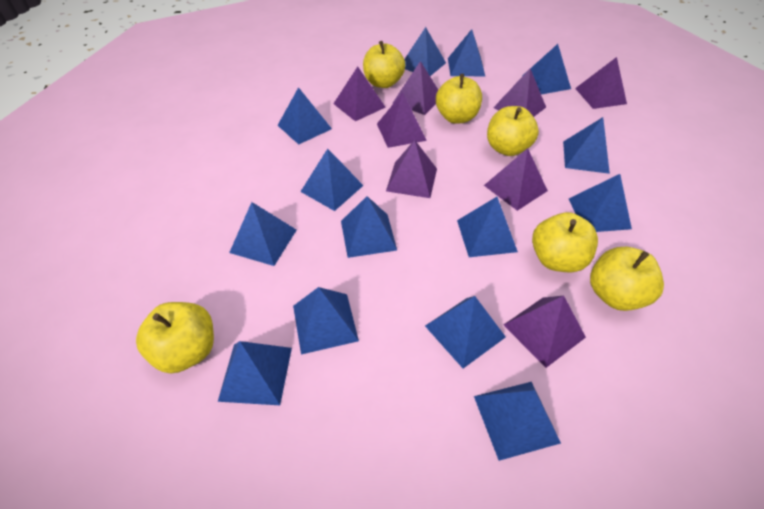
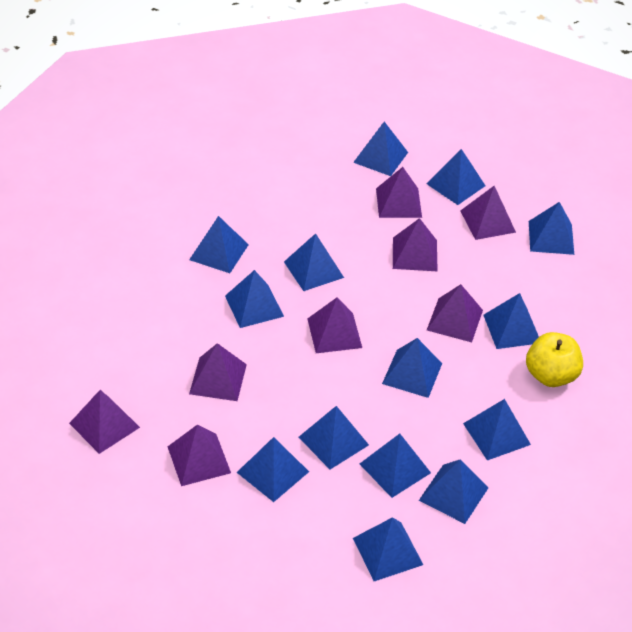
yellow apple: 6 -> 1

